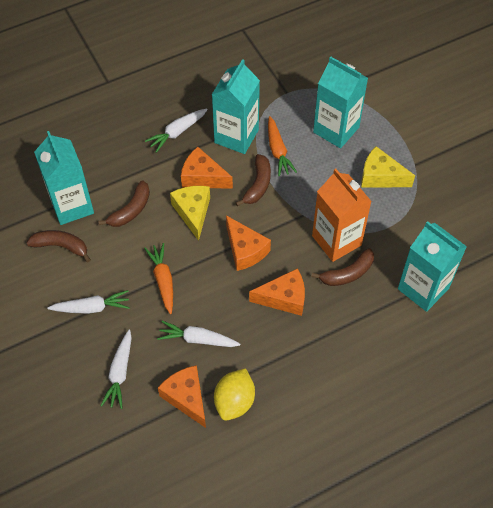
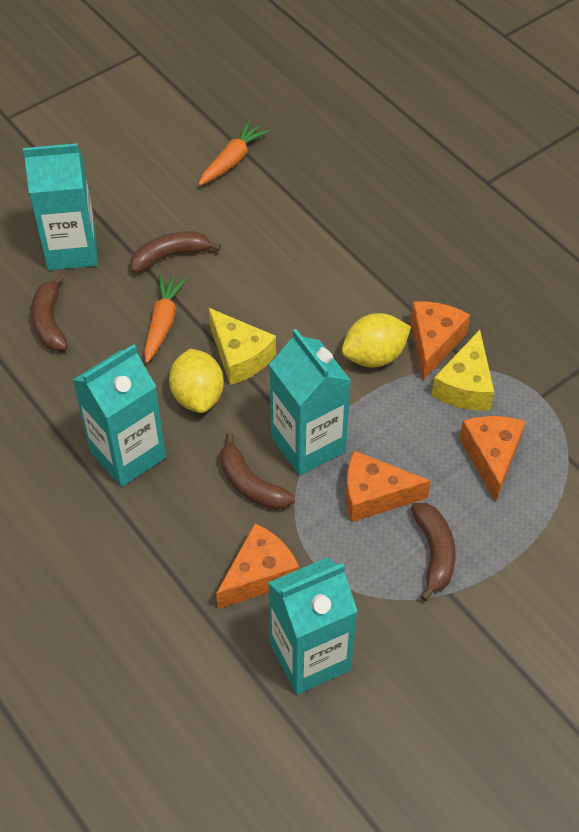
orange carton: 1 -> 0
white carrot: 4 -> 0
yellow lemon: 1 -> 2

